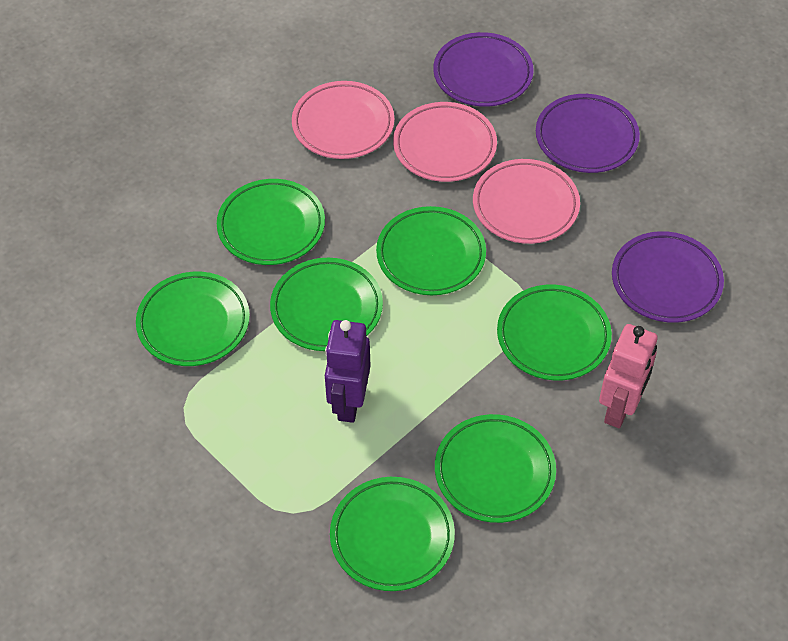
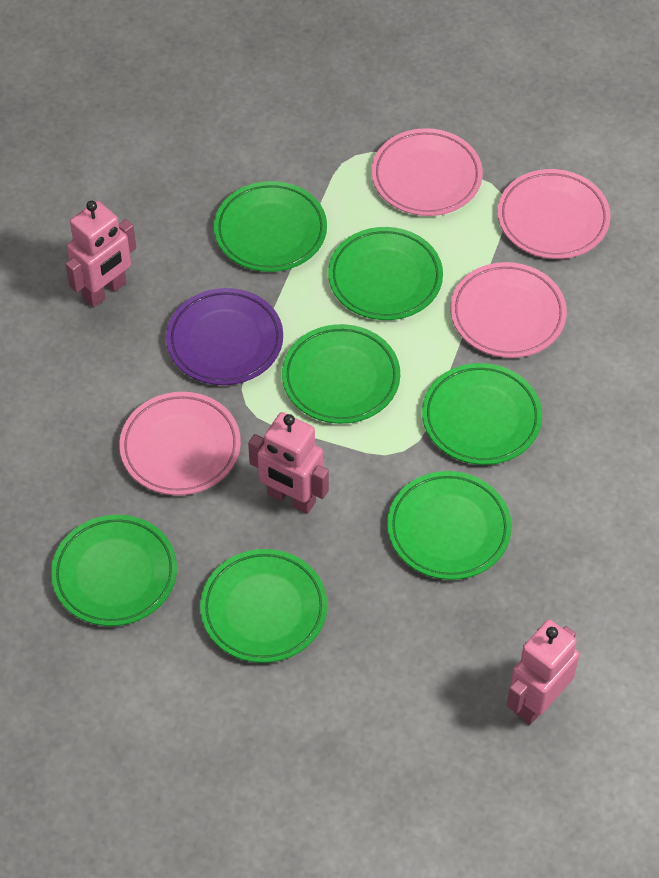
pink plate: 3 -> 4
pink robot: 1 -> 3
purple plate: 3 -> 1
purple robot: 1 -> 0

